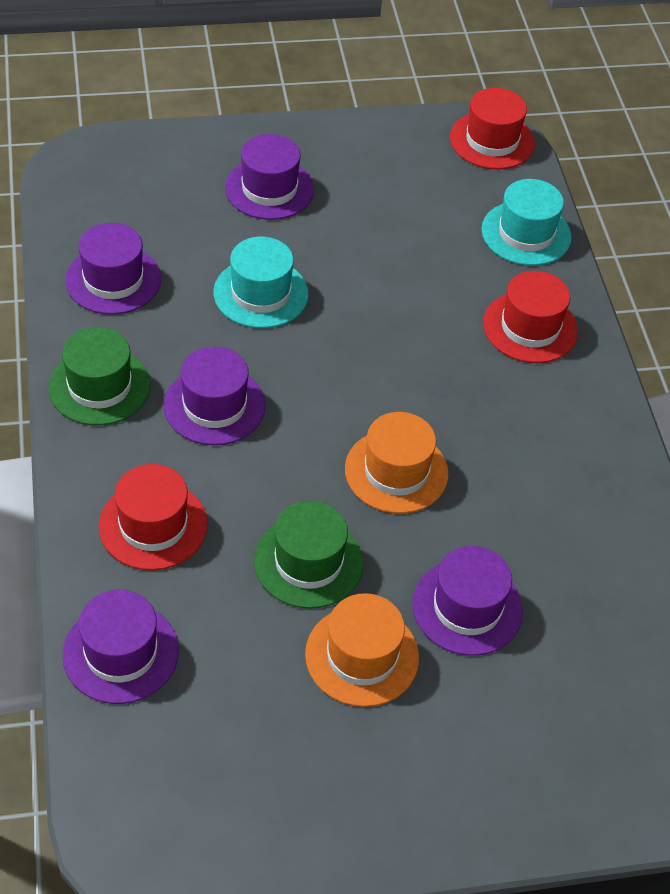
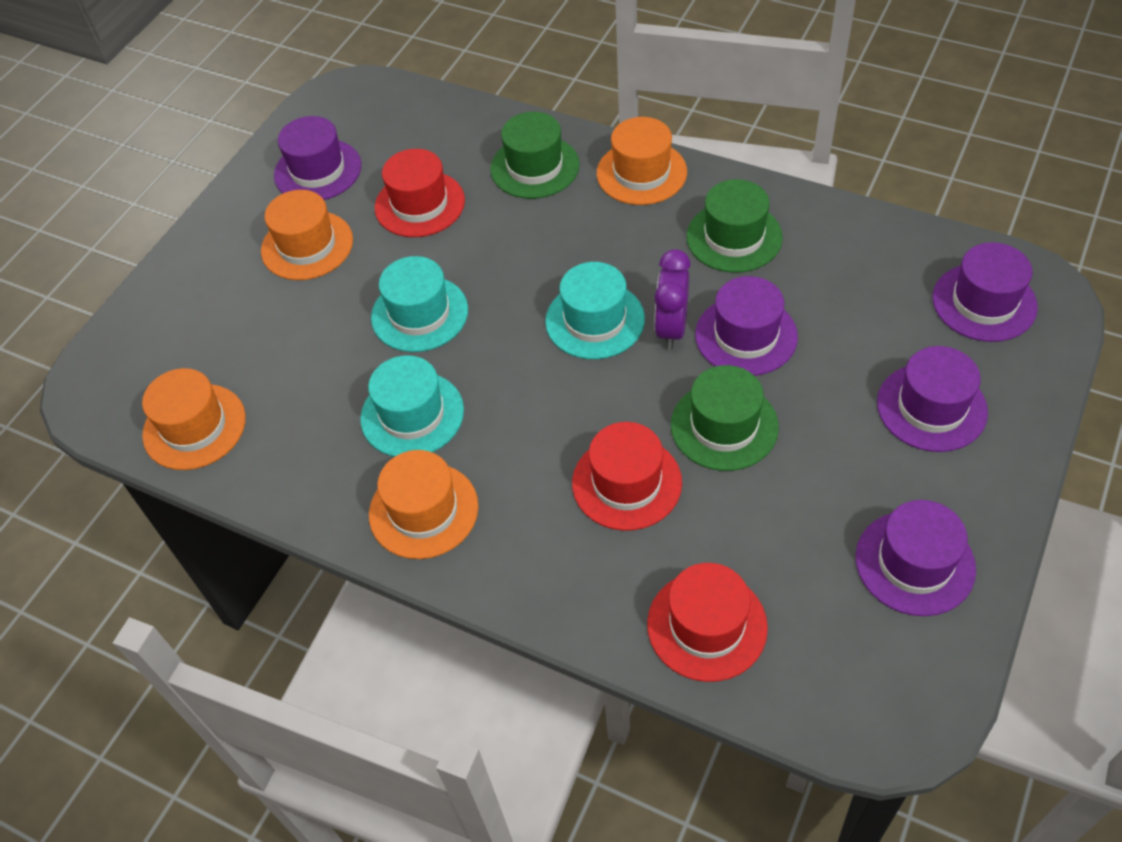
green hat: 2 -> 3
orange hat: 2 -> 4
purple clock: 0 -> 1
turquoise hat: 2 -> 3

